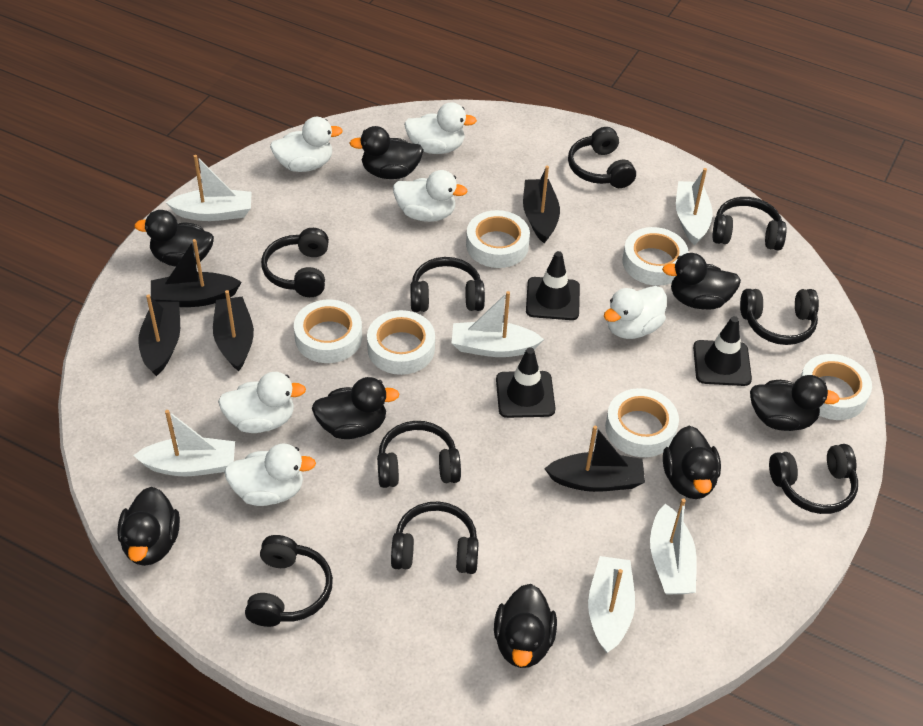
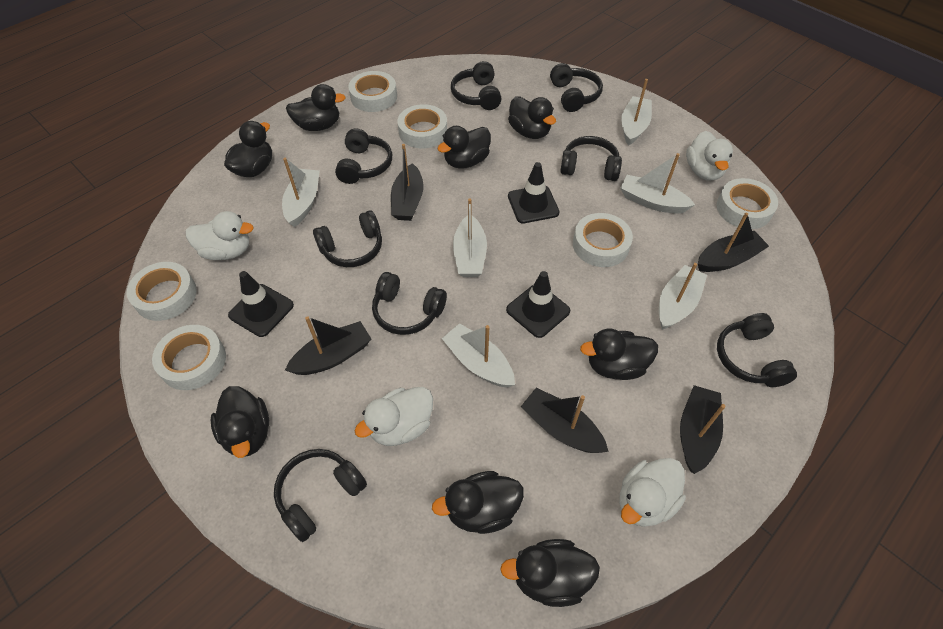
black headphones: 9 -> 8
white duck: 6 -> 4

